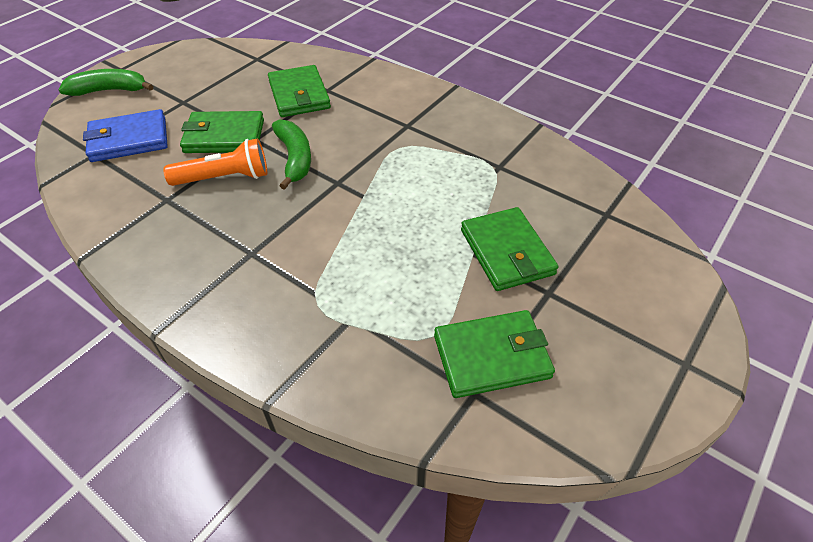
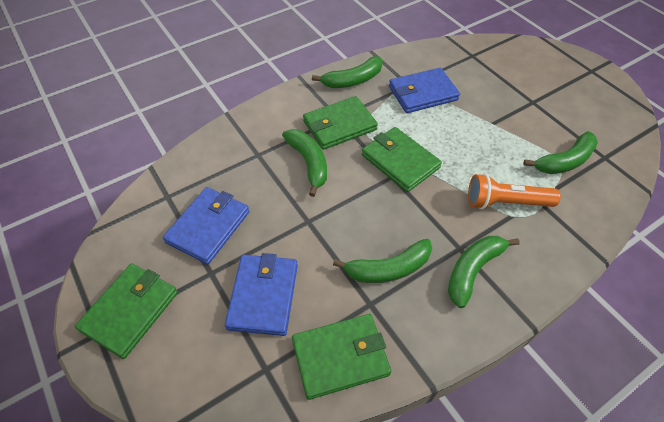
blue wallet: 1 -> 3
green banana: 2 -> 5

